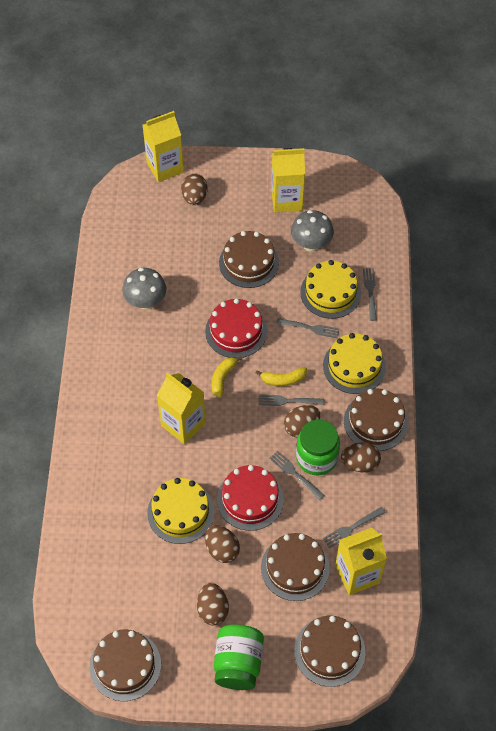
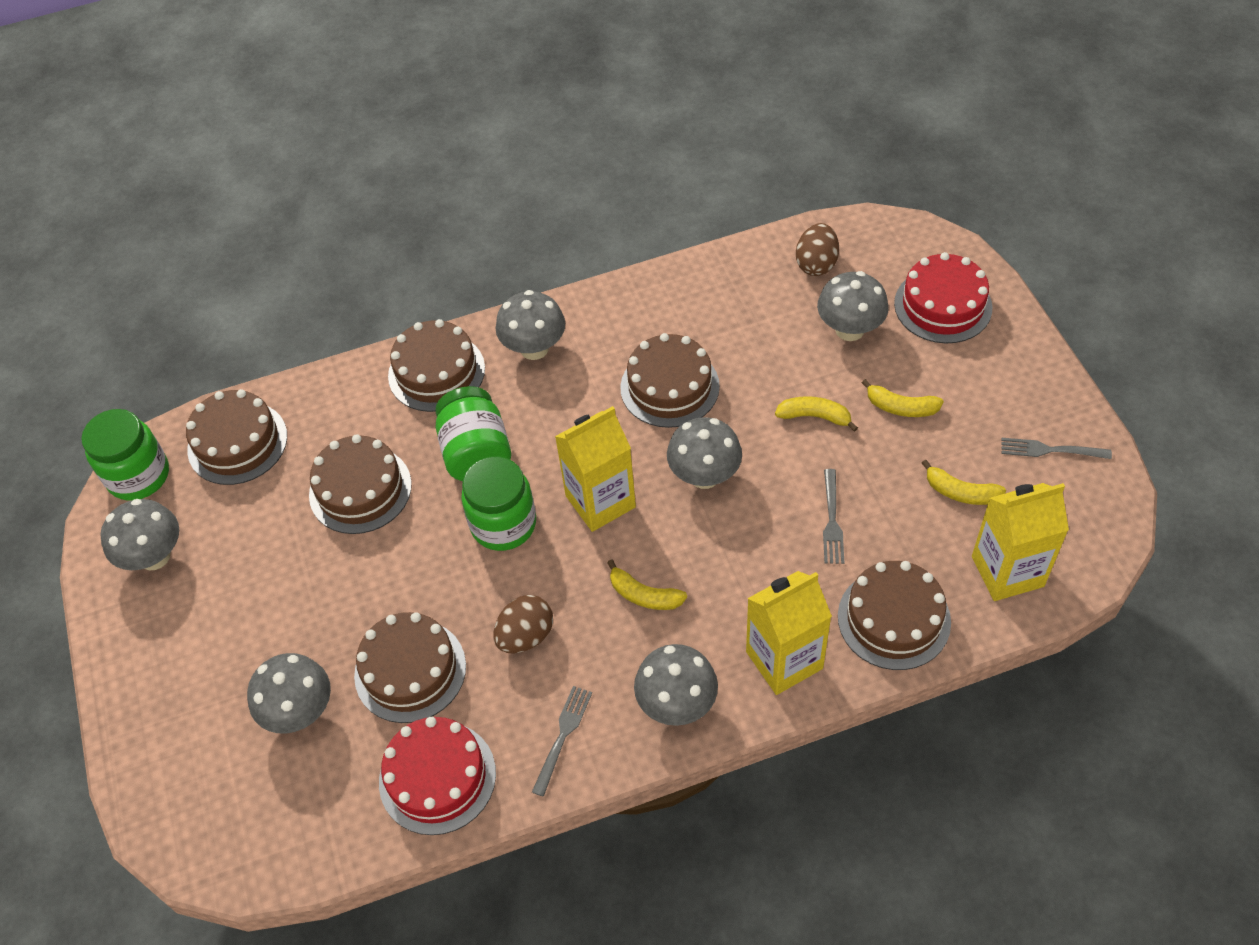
brown cake: 5 -> 6
brown egg: 5 -> 2
green jar: 2 -> 3
grey fork: 5 -> 3
grey mushroom: 2 -> 6
yellow banana: 2 -> 4
yellow cake: 3 -> 0
yellow carton: 4 -> 3

